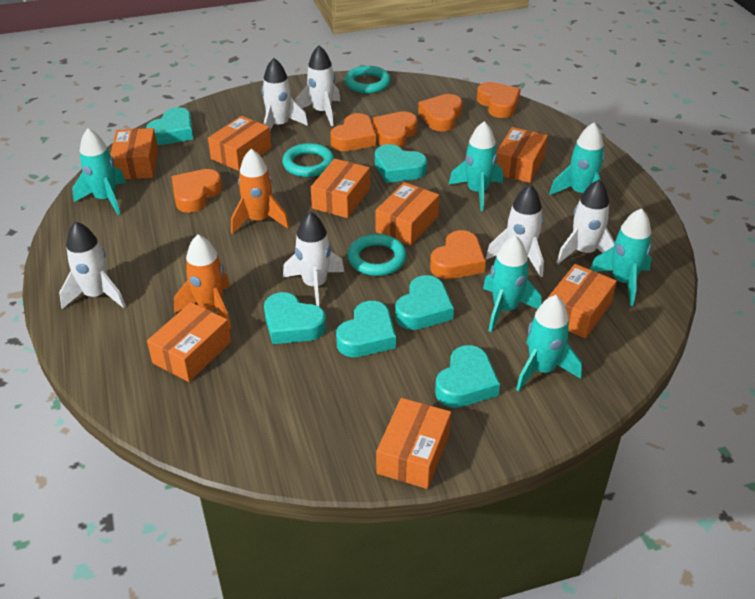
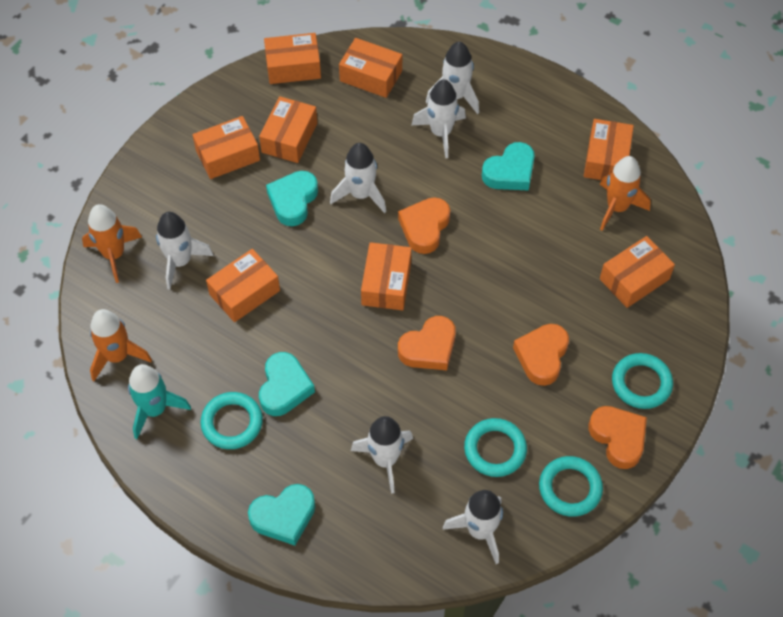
orange heart: 6 -> 4
orange rocket: 2 -> 3
turquoise heart: 6 -> 4
turquoise ring: 3 -> 4
turquoise rocket: 6 -> 1

